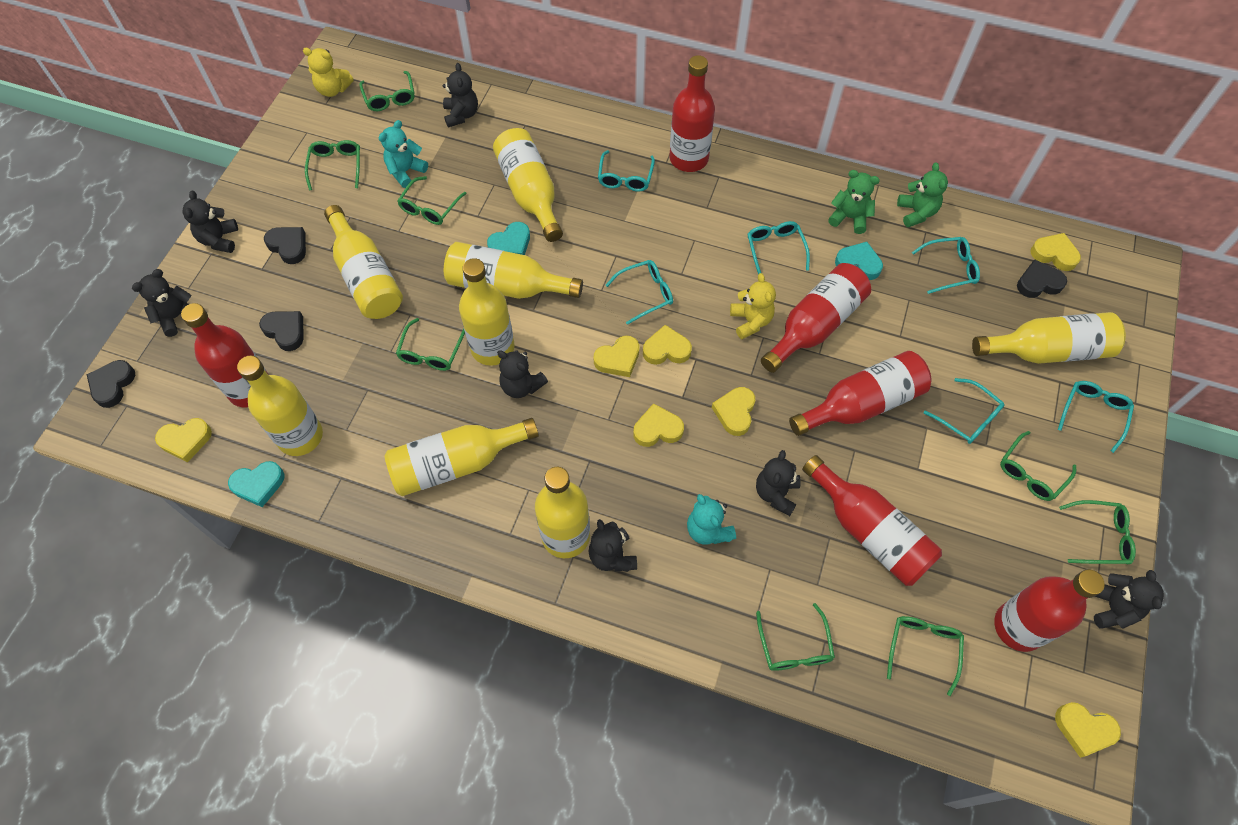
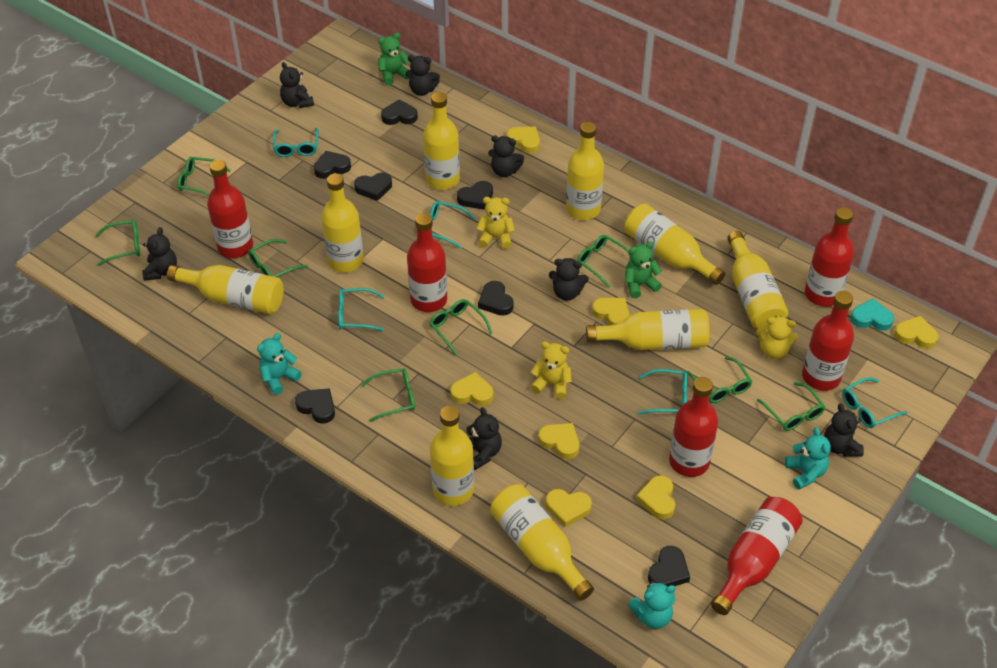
black heart: 4 -> 7
turquoise glasses: 6 -> 5
turquoise heart: 3 -> 1
turquoise teddy bear: 2 -> 3
yellow bottle: 8 -> 9
yellow teddy bear: 2 -> 3

